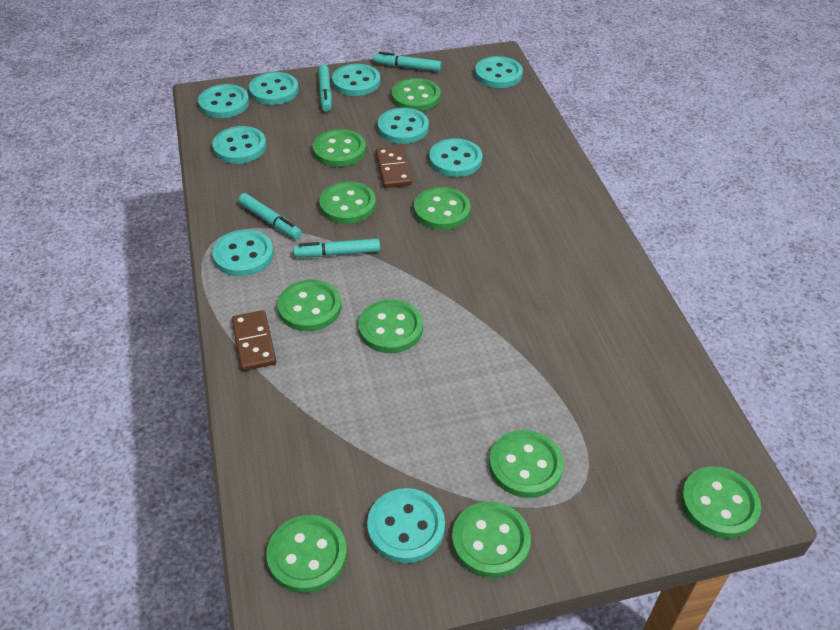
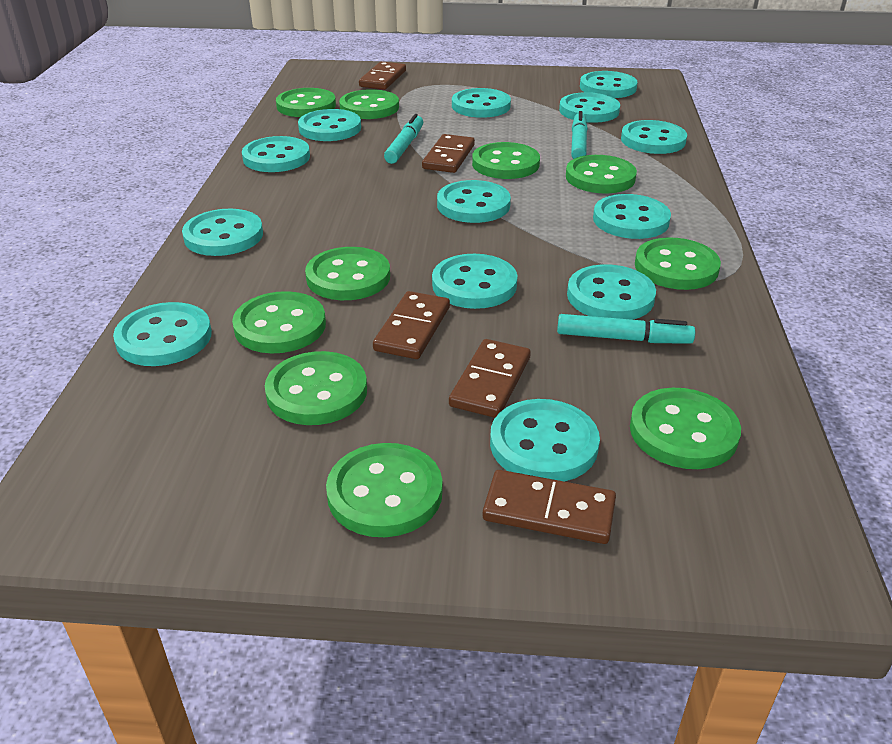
brown domino: 2 -> 5
turquoise button: 9 -> 13
turquoise marker: 4 -> 3

